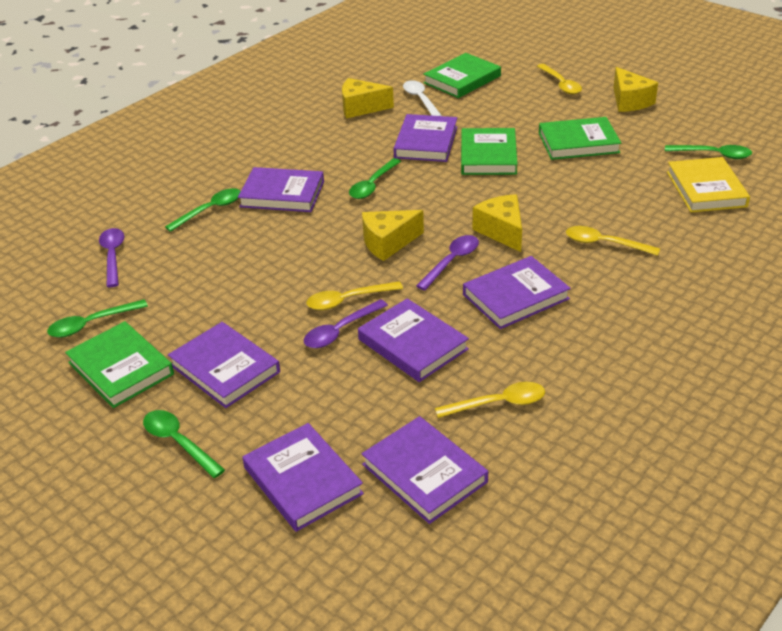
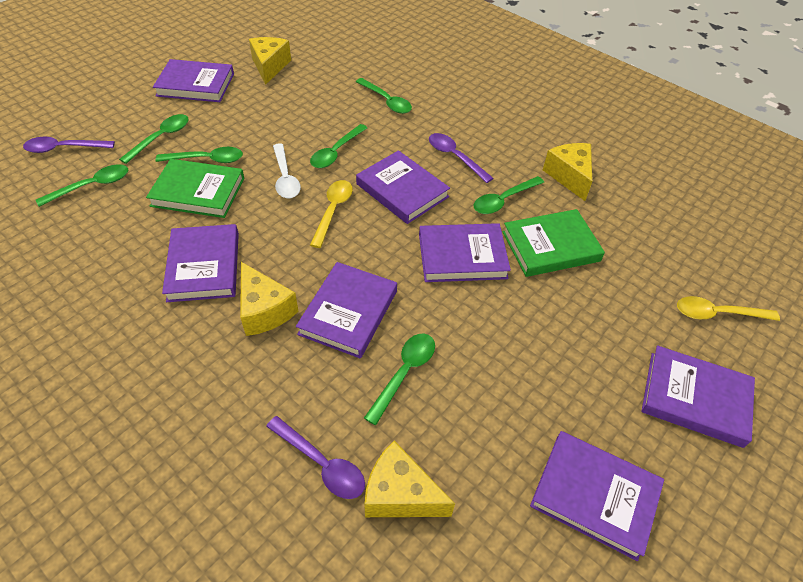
green book: 4 -> 2
green spoon: 5 -> 7
yellow book: 1 -> 0
yellow spoon: 4 -> 2

